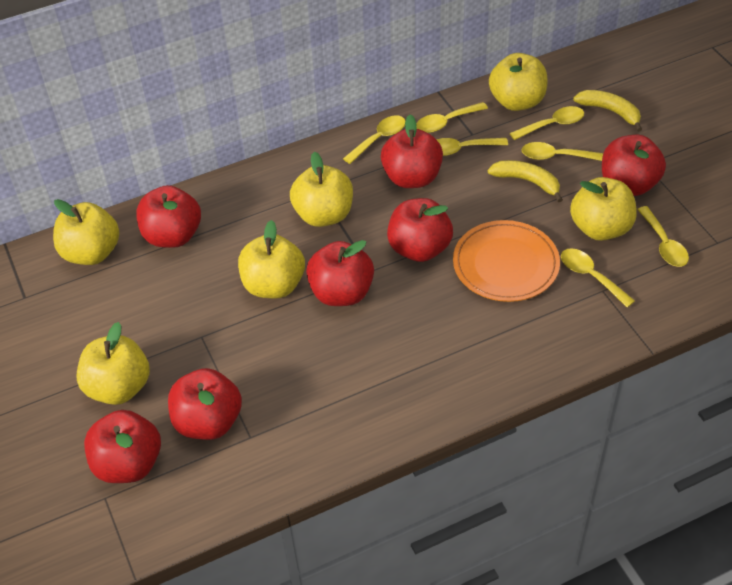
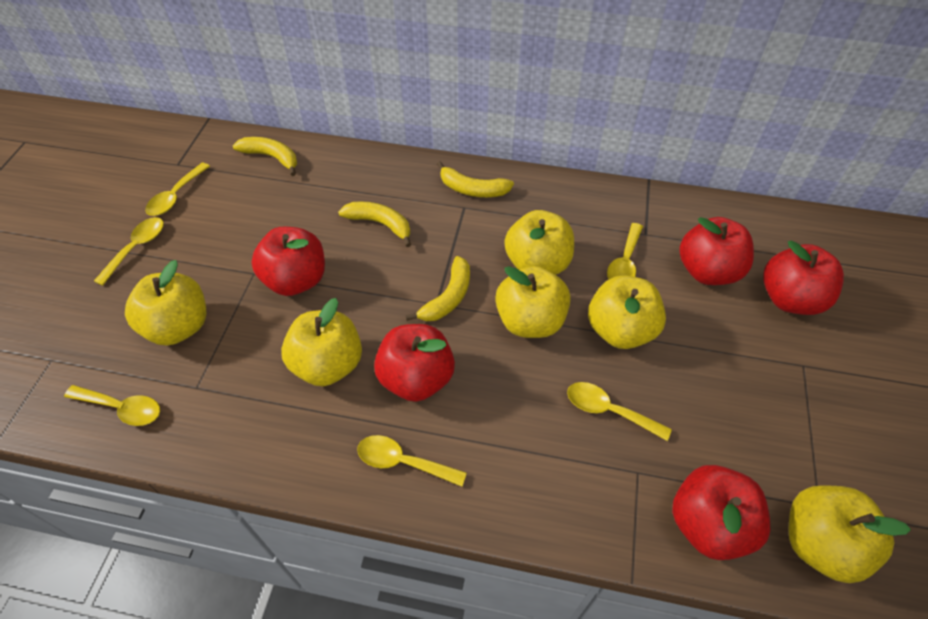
orange plate: 1 -> 0
red apple: 7 -> 5
yellow banana: 2 -> 4
yellow spoon: 7 -> 6

